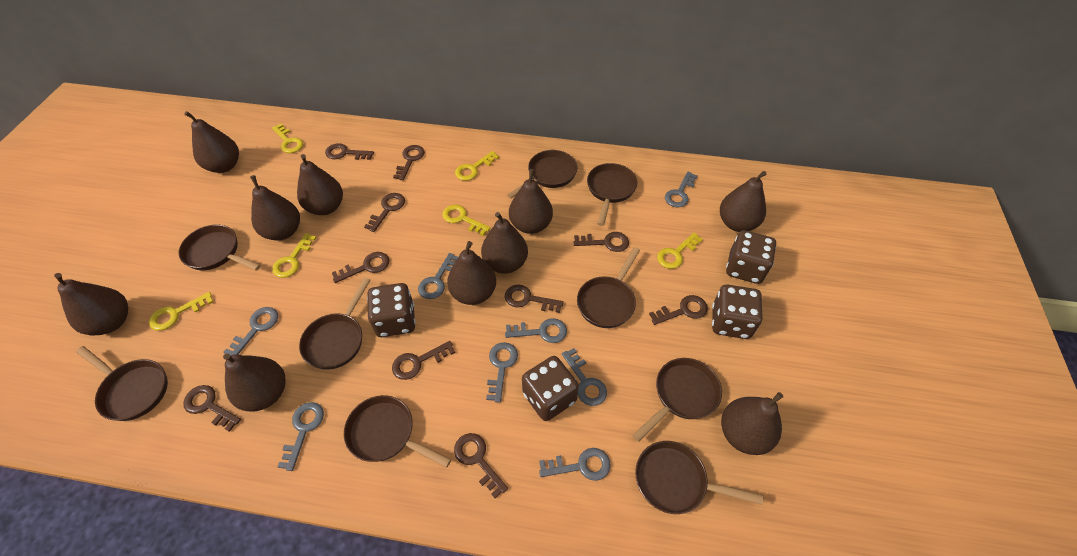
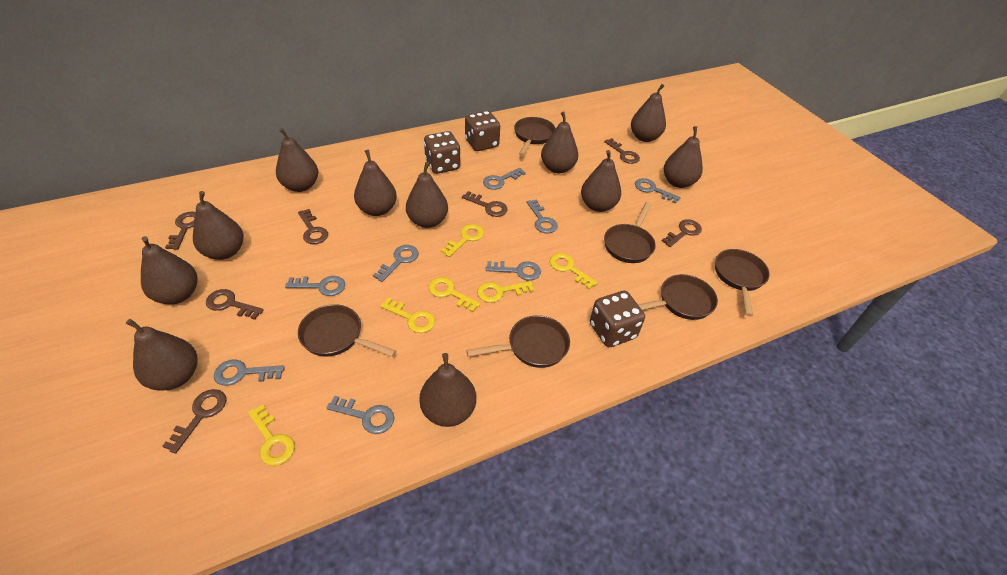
brown dice: 4 -> 3
brown key: 10 -> 7
brown pan: 9 -> 6
brown pear: 10 -> 11

